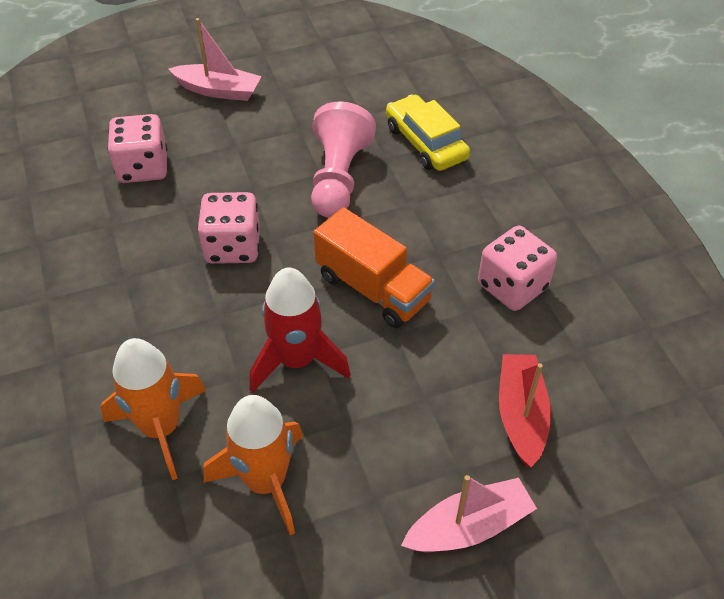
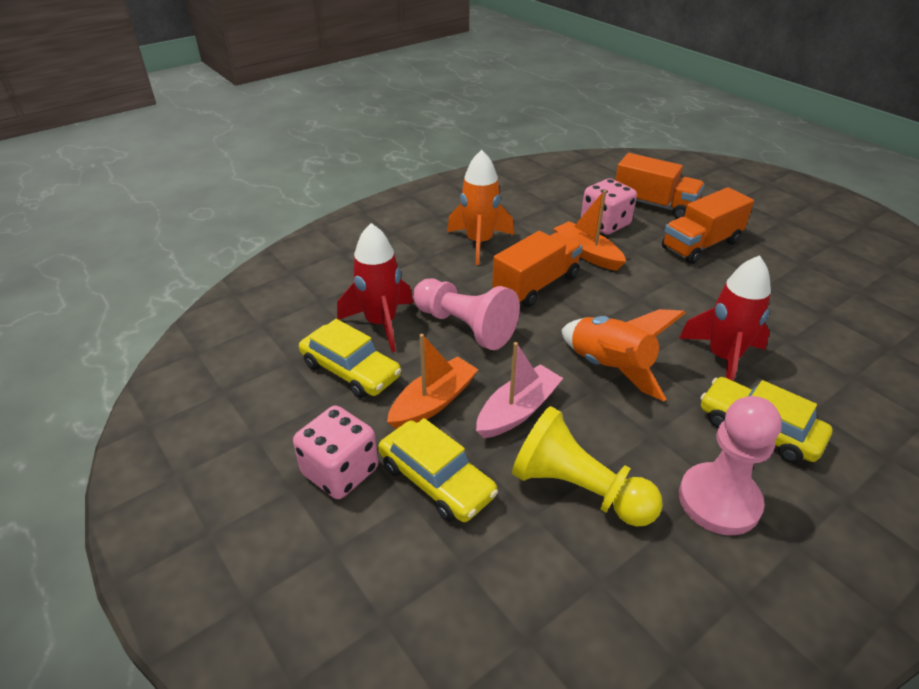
orange boat: 0 -> 2
orange truck: 1 -> 3
pink boat: 2 -> 1
pink dice: 3 -> 2
pink pawn: 1 -> 2
red boat: 1 -> 0
red rocket: 1 -> 2
yellow car: 1 -> 3
yellow pawn: 0 -> 1

